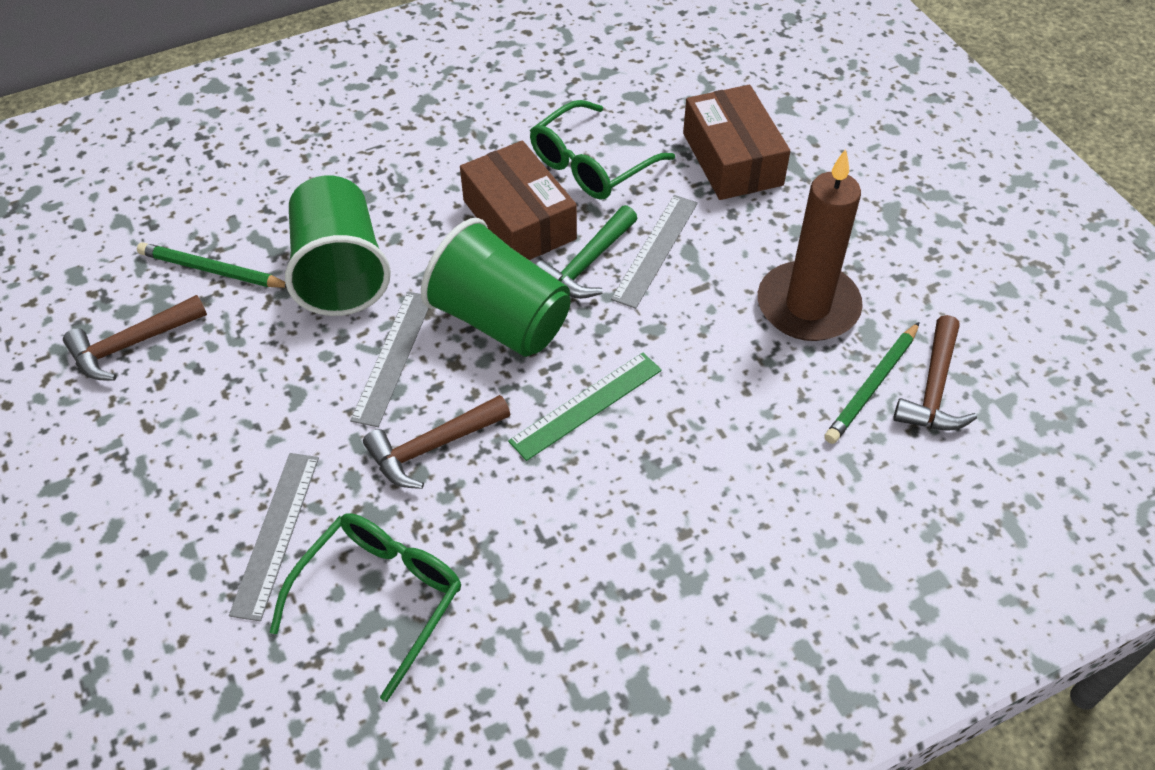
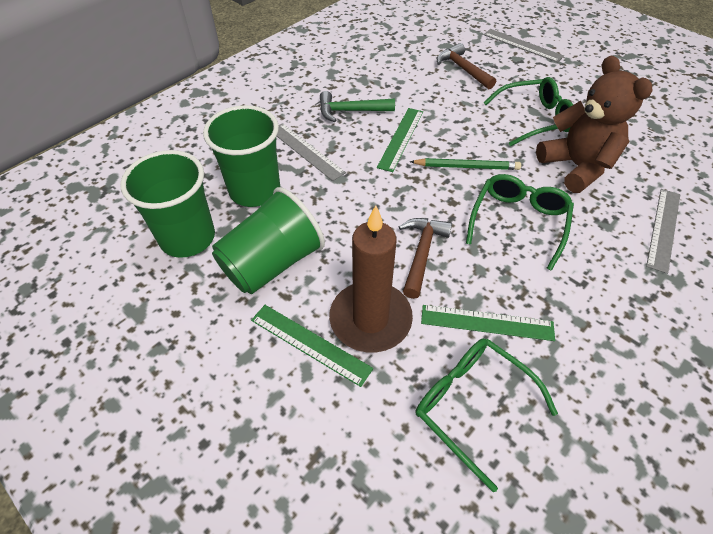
brown box: 2 -> 0
brown hammer: 3 -> 2
brown teddy bear: 0 -> 1
green cup: 2 -> 3
green glasses: 2 -> 3
green pencil: 2 -> 1
green ruler: 1 -> 3

